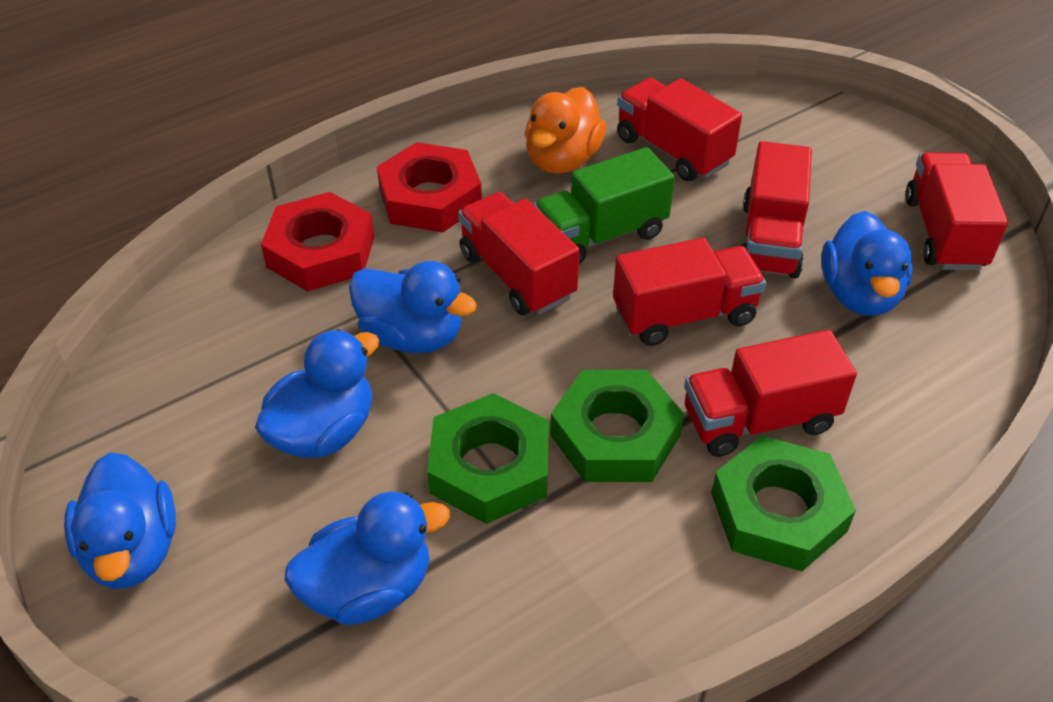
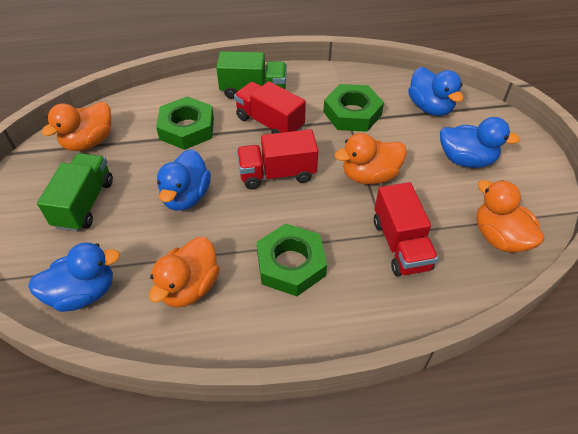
blue duck: 5 -> 4
green truck: 1 -> 2
orange duck: 1 -> 4
red nut: 2 -> 0
red truck: 6 -> 3

